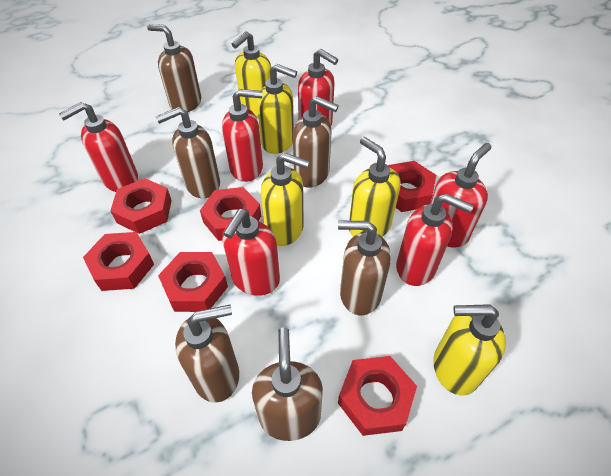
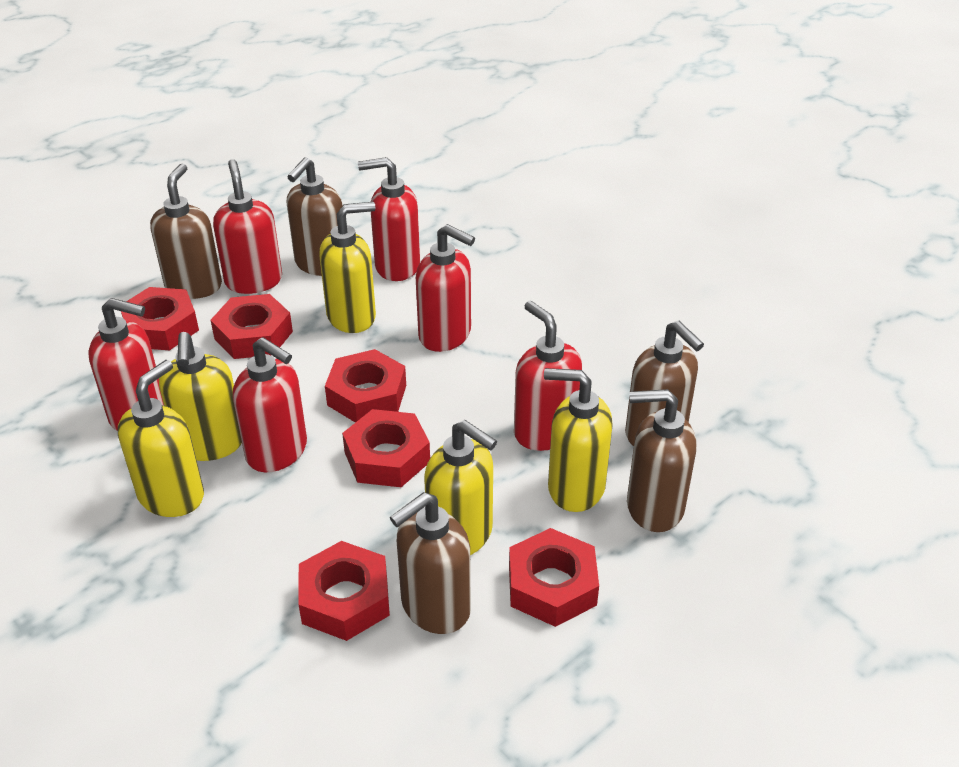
brown soap dispenser: 6 -> 5

